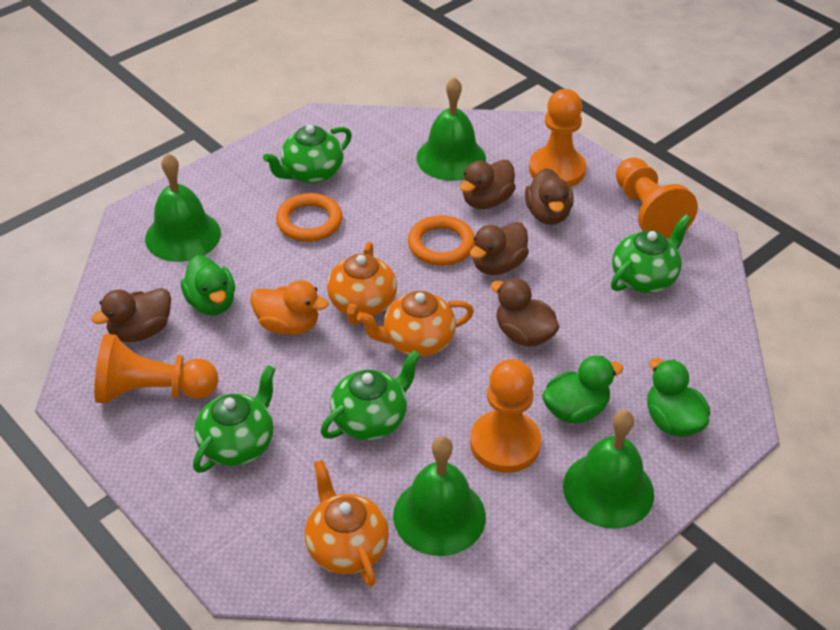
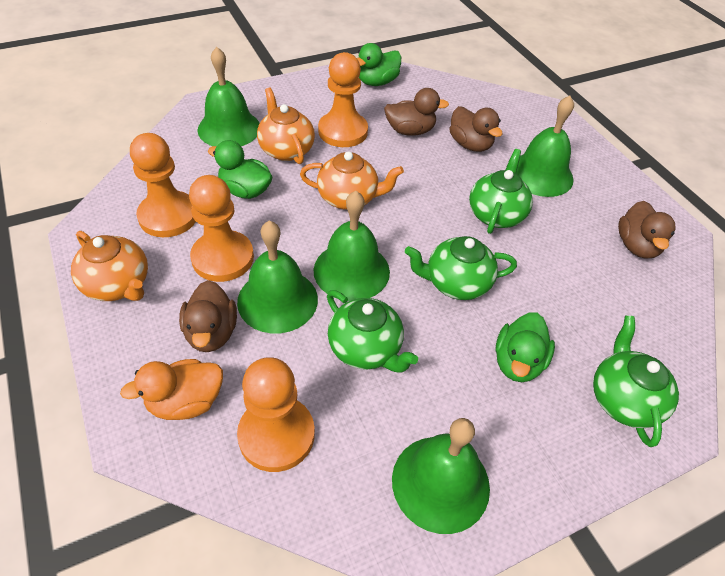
brown duck: 5 -> 4
green bell: 4 -> 5
orange ring: 2 -> 0

